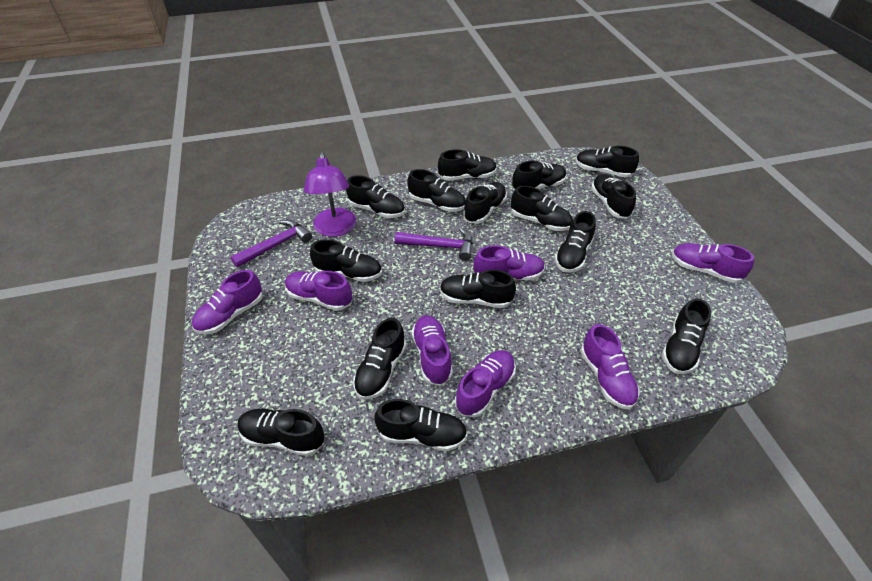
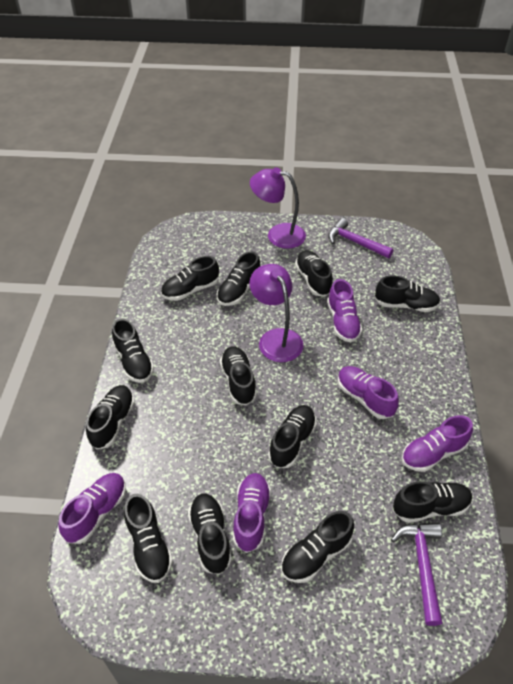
black shoe: 15 -> 12
purple lamp: 1 -> 2
purple shoe: 7 -> 5

